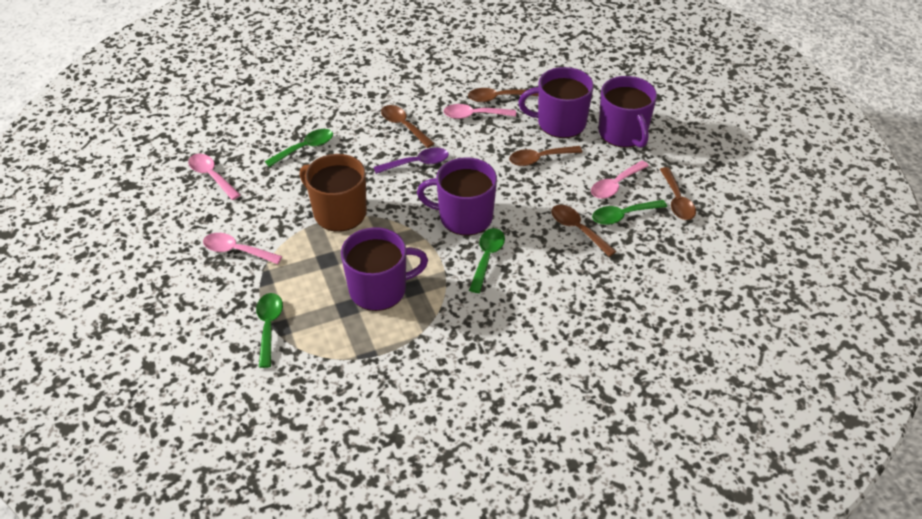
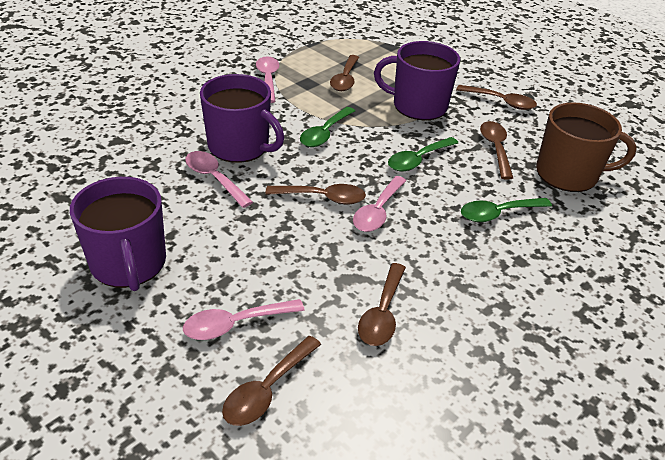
brown spoon: 5 -> 6
green spoon: 4 -> 3
purple mug: 4 -> 3
purple spoon: 1 -> 0

